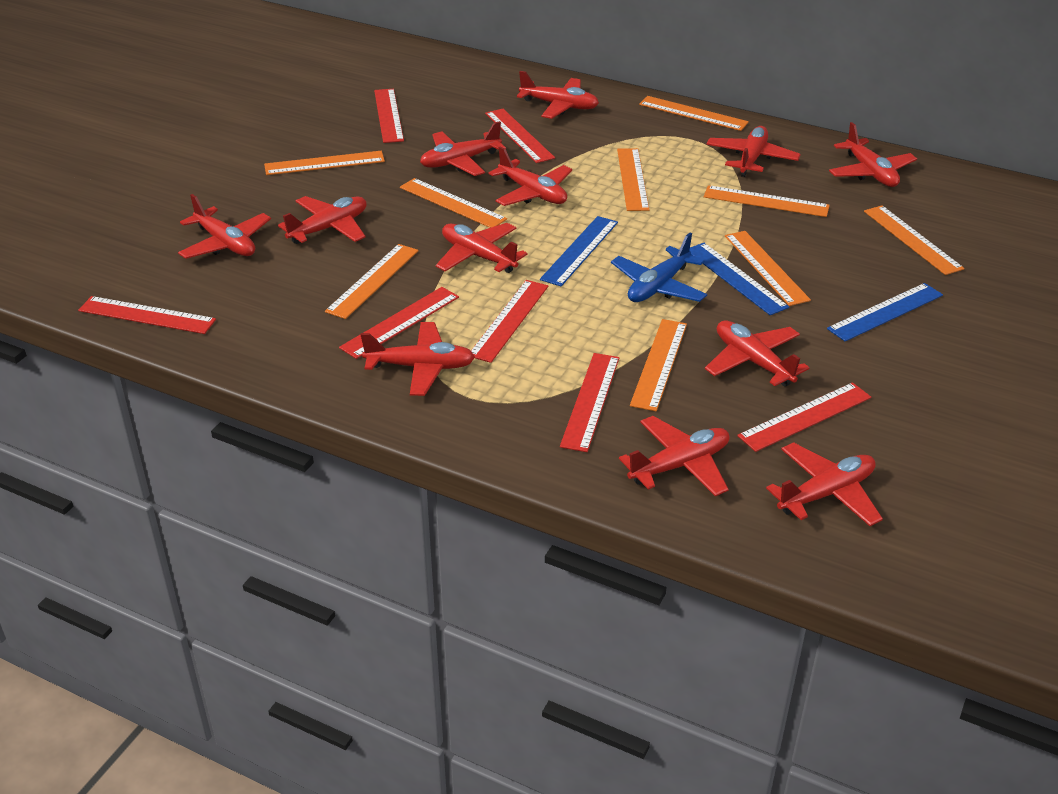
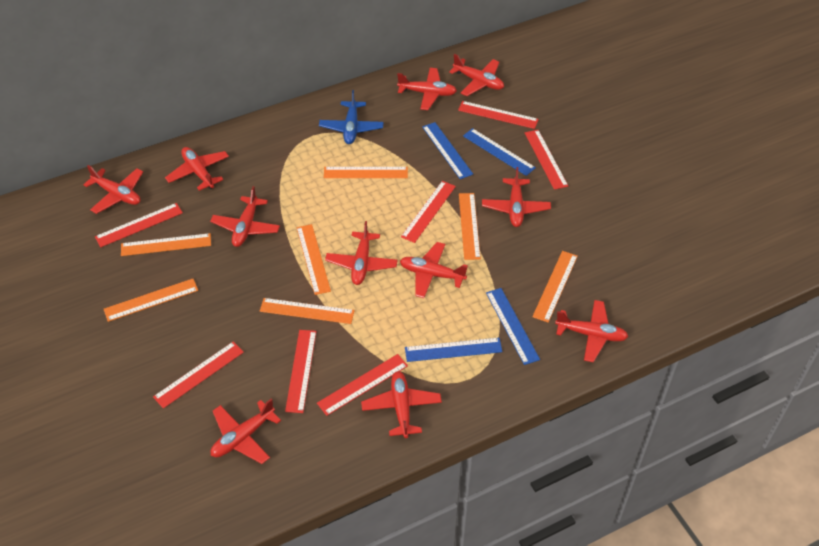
blue ruler: 3 -> 4
orange ruler: 9 -> 7
red plane: 12 -> 11

